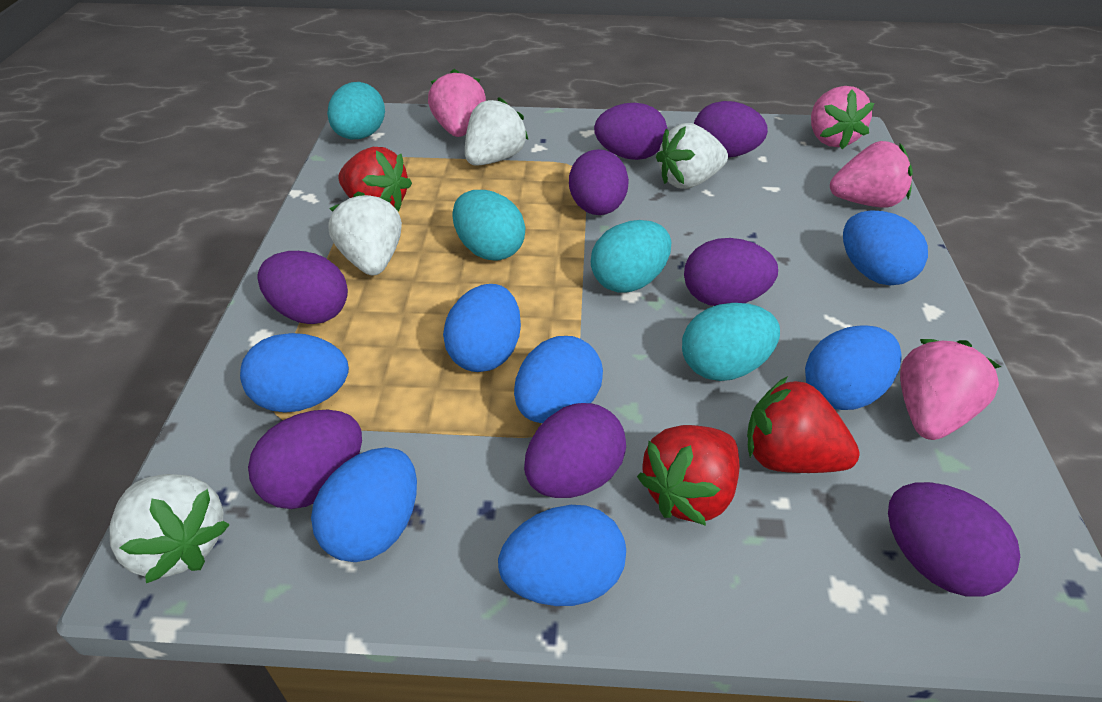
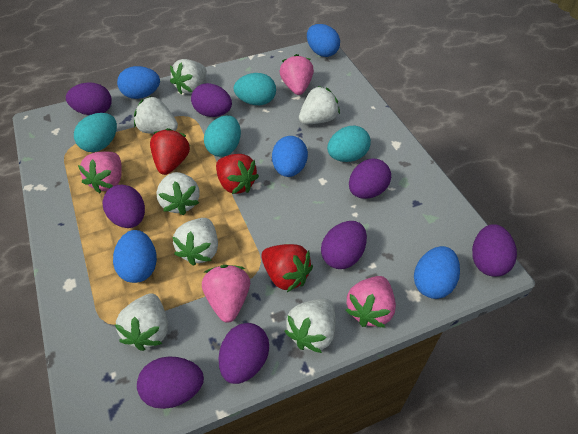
blue egg: 7 -> 5
white strawberry: 4 -> 7

